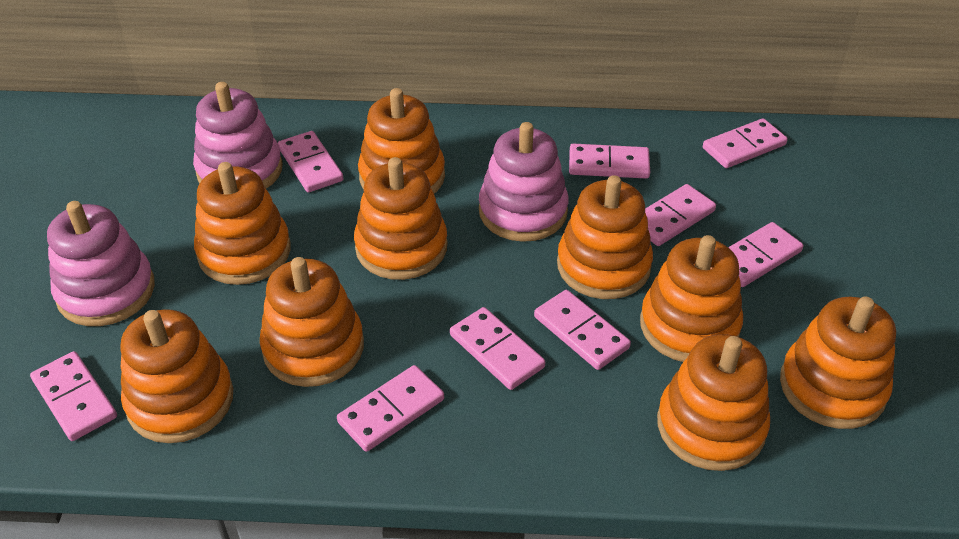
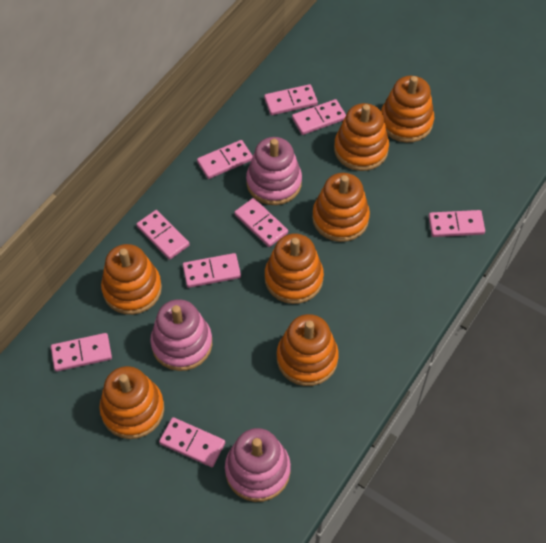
orange stacking toy: 9 -> 7

